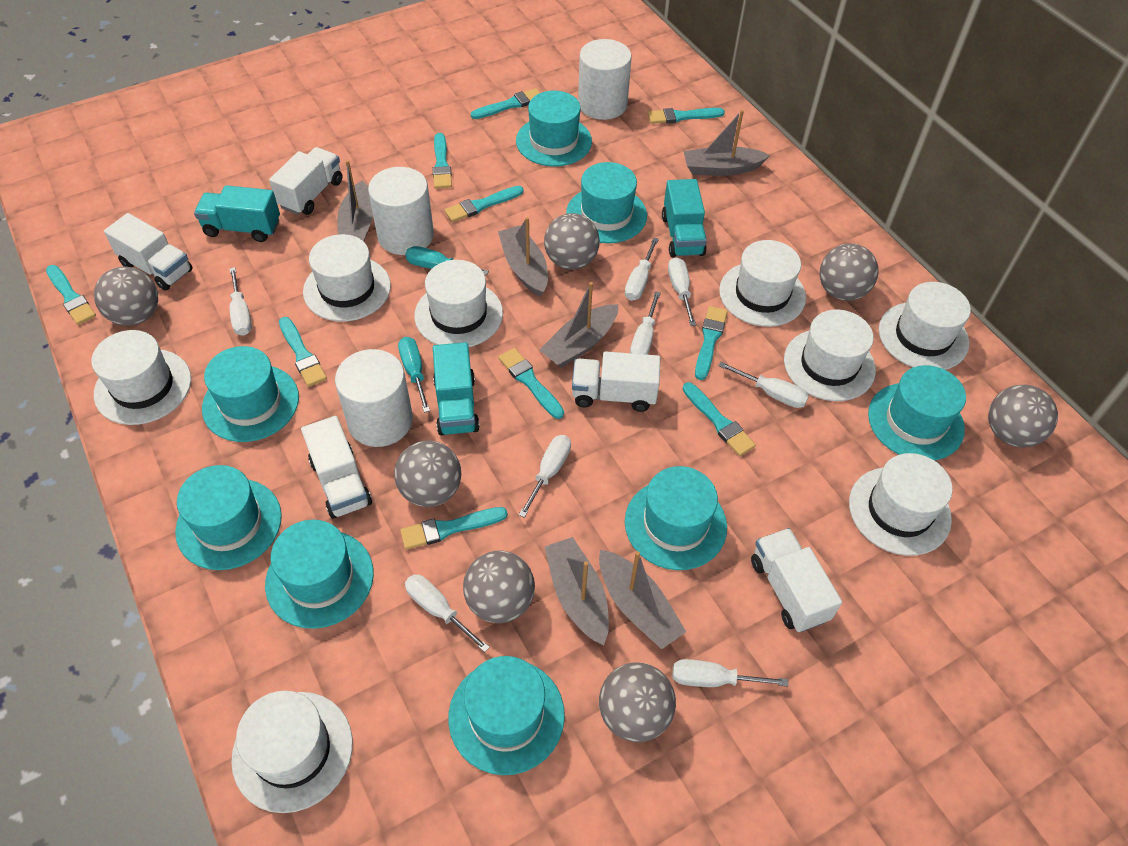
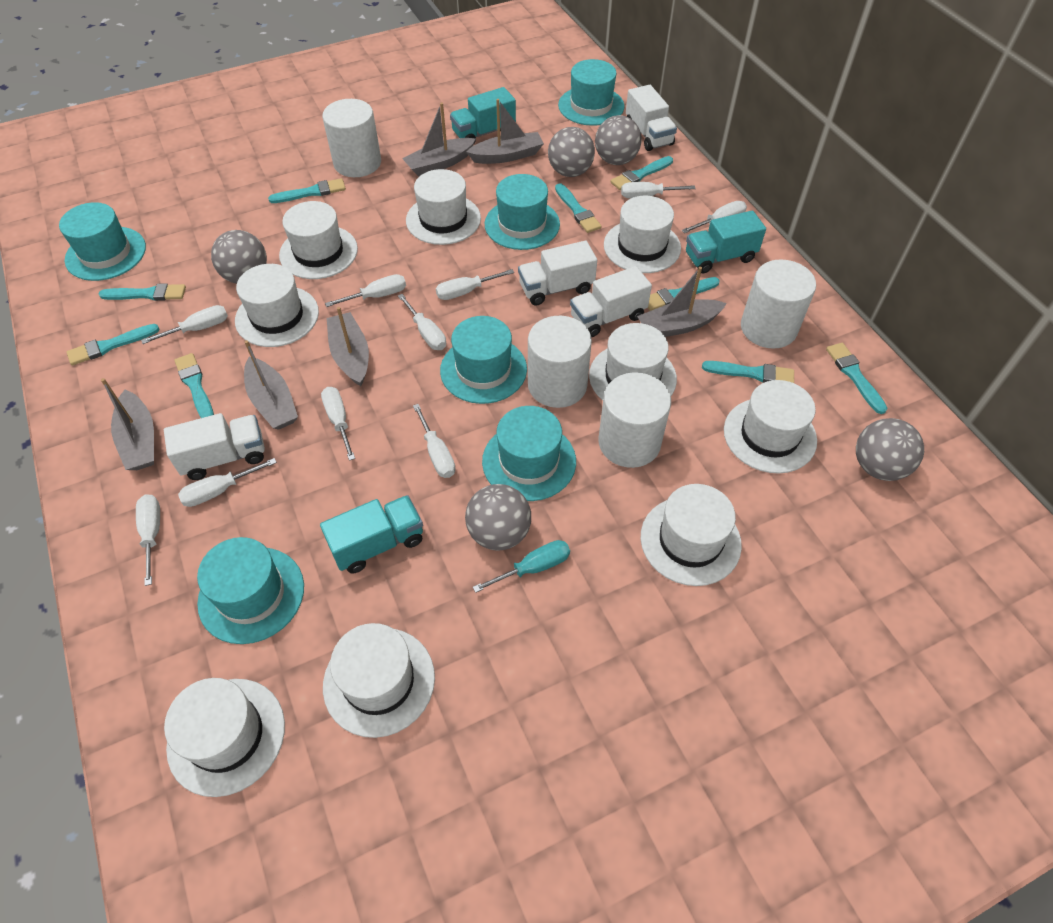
grey ball: 7 -> 5
turquoise brush: 10 -> 9
turquoise hat: 8 -> 6
turquoise screwdriver: 2 -> 1
white cylinder: 3 -> 4
white hat: 8 -> 9
white screwdriver: 8 -> 10
white truck: 5 -> 4

